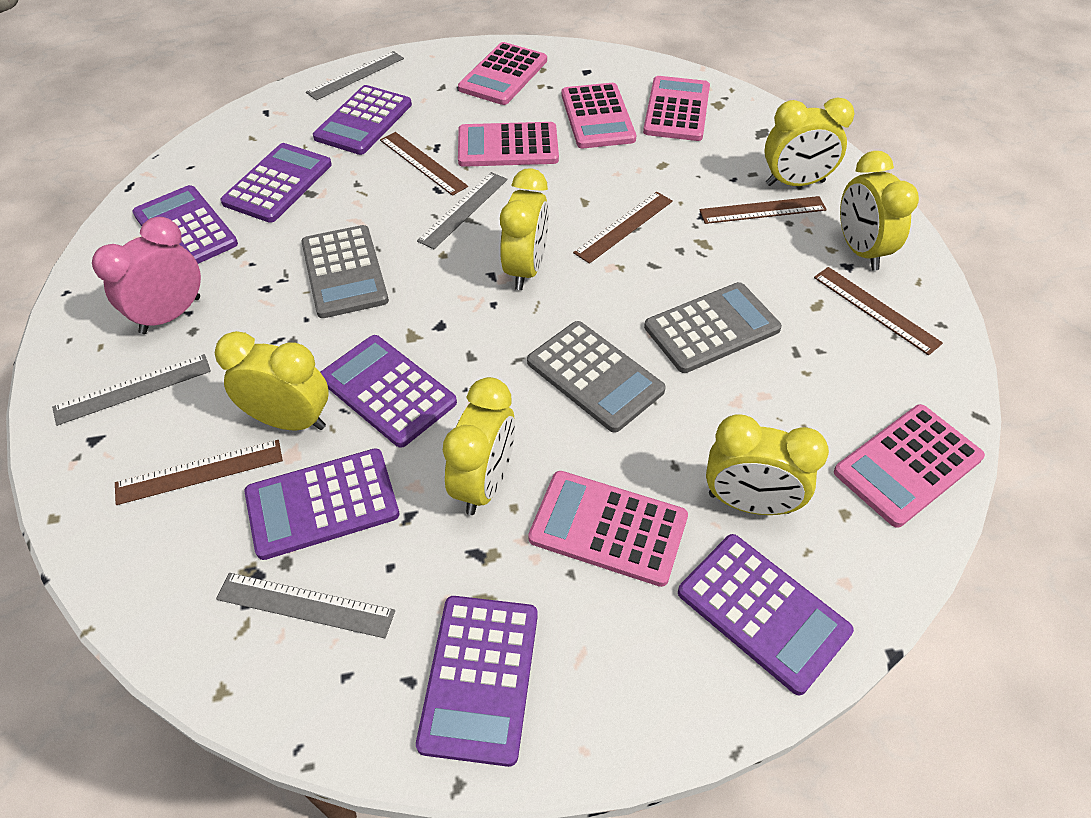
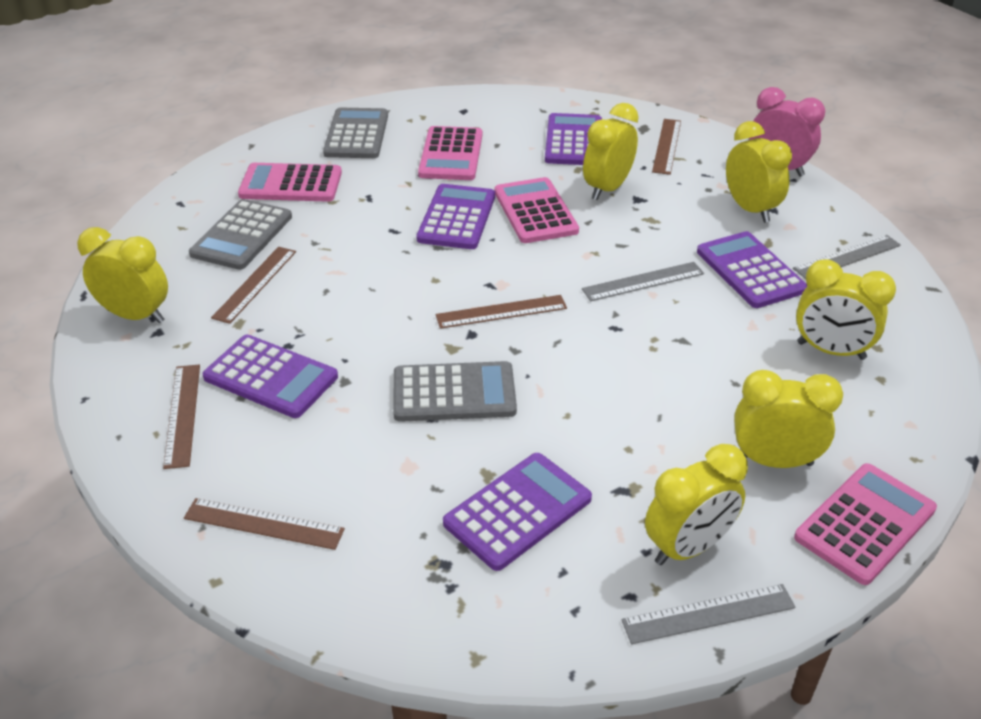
grey ruler: 4 -> 3
pink calculator: 6 -> 4
purple calculator: 7 -> 5

